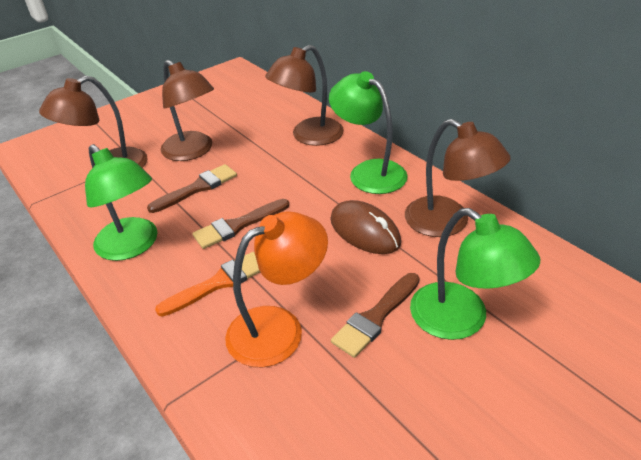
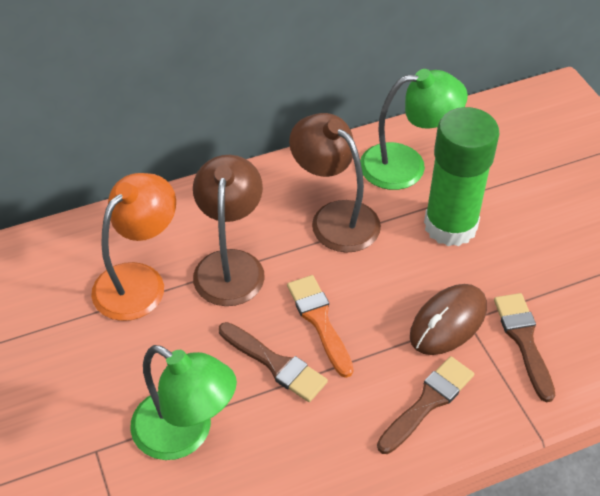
brown lamp: 4 -> 2
green glue stick: 0 -> 1
green lamp: 3 -> 2

